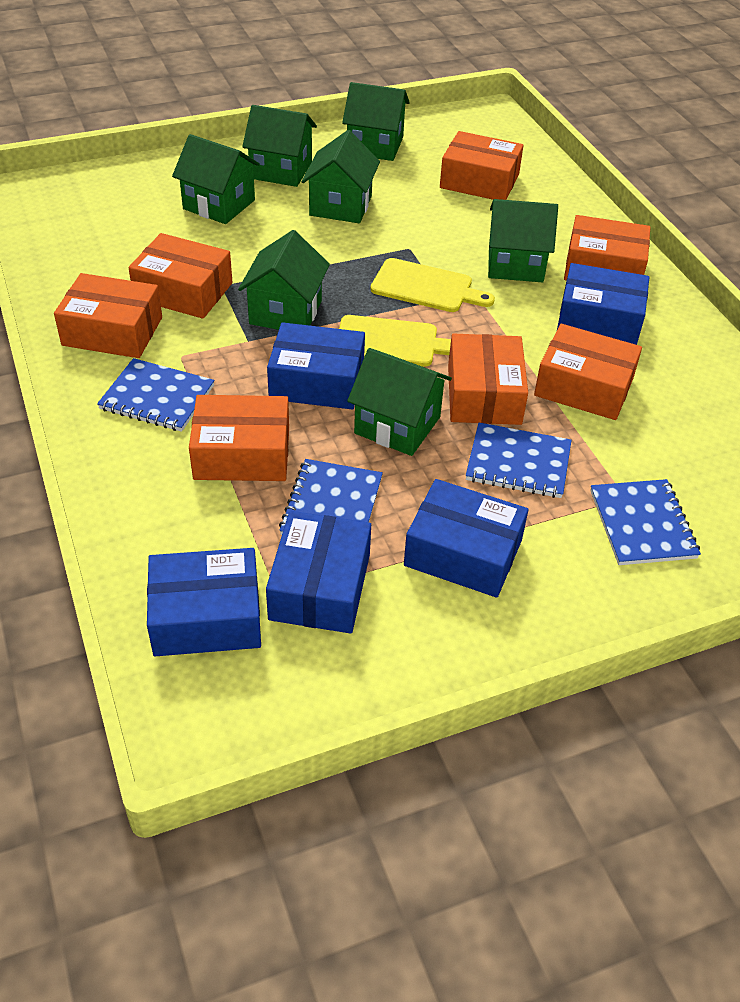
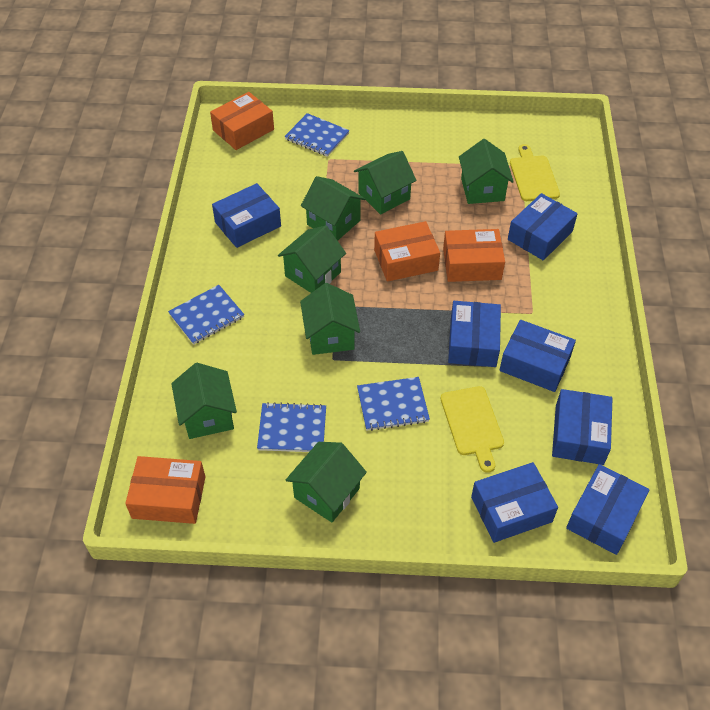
blue box: 5 -> 7
orange box: 7 -> 4

